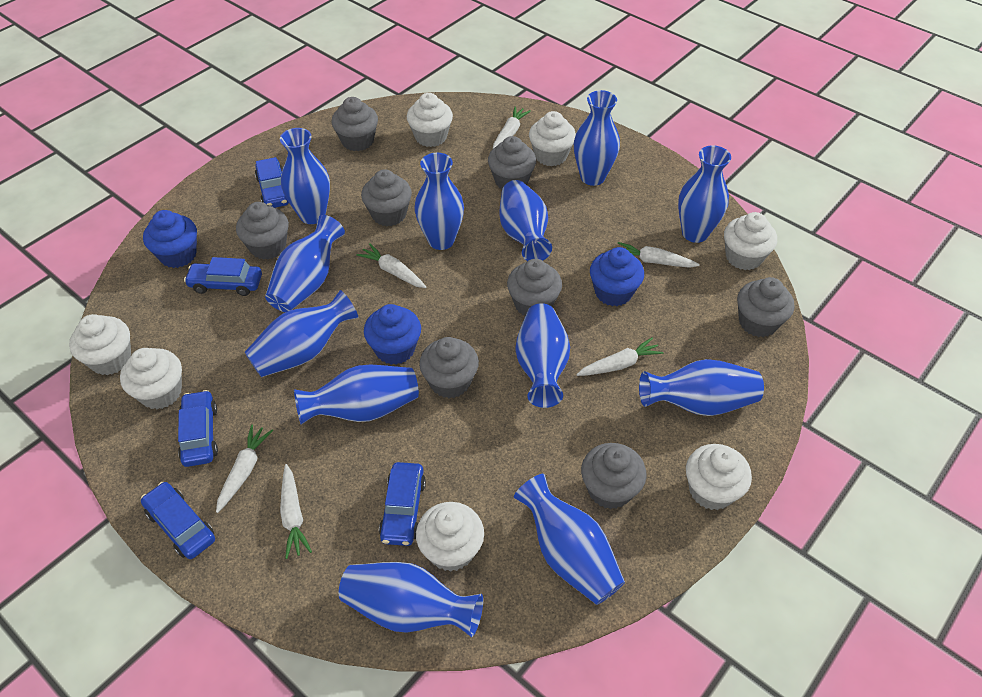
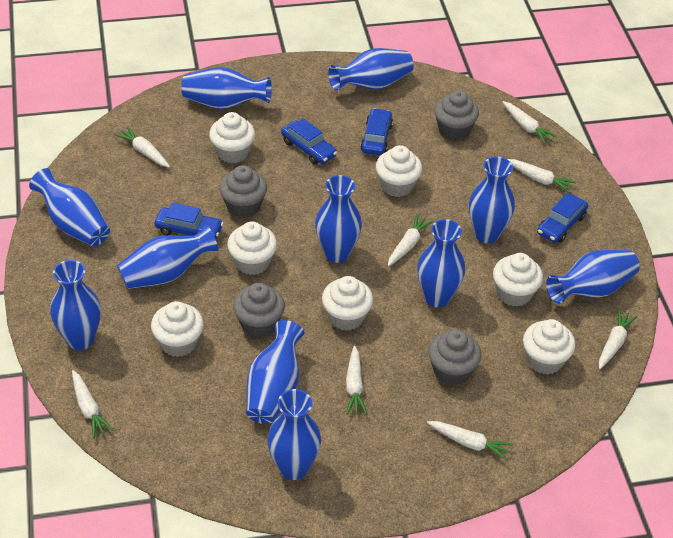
blue car: 5 -> 4
blue cupcake: 3 -> 0
blue vase: 12 -> 11
grey cupcake: 8 -> 4
white carrot: 6 -> 8

